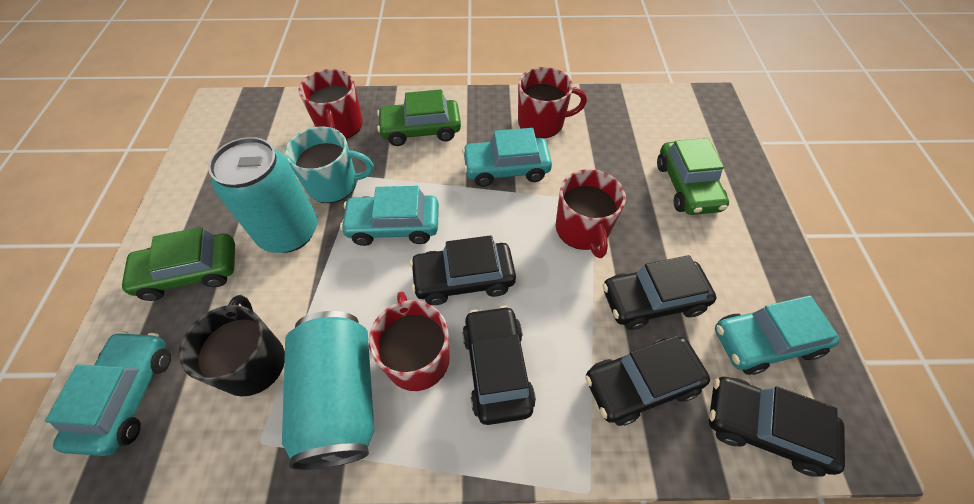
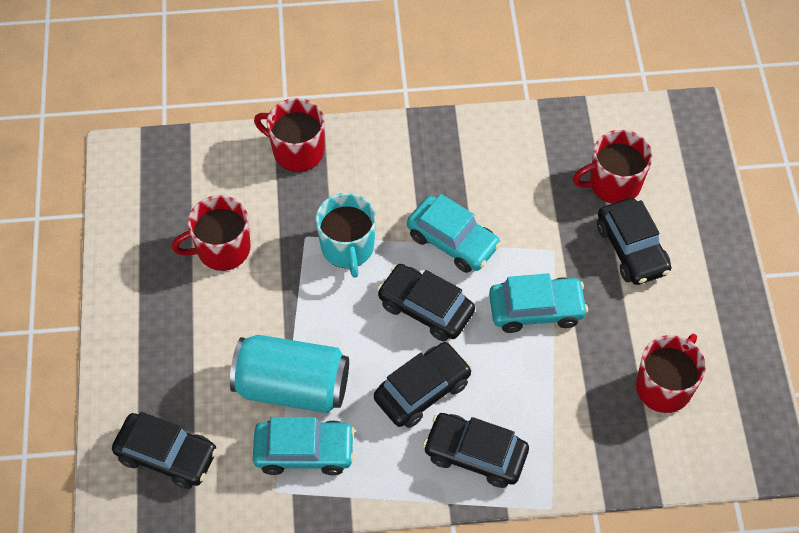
black mug: 1 -> 0
green car: 3 -> 0
turquoise can: 2 -> 1
turquoise car: 4 -> 3

